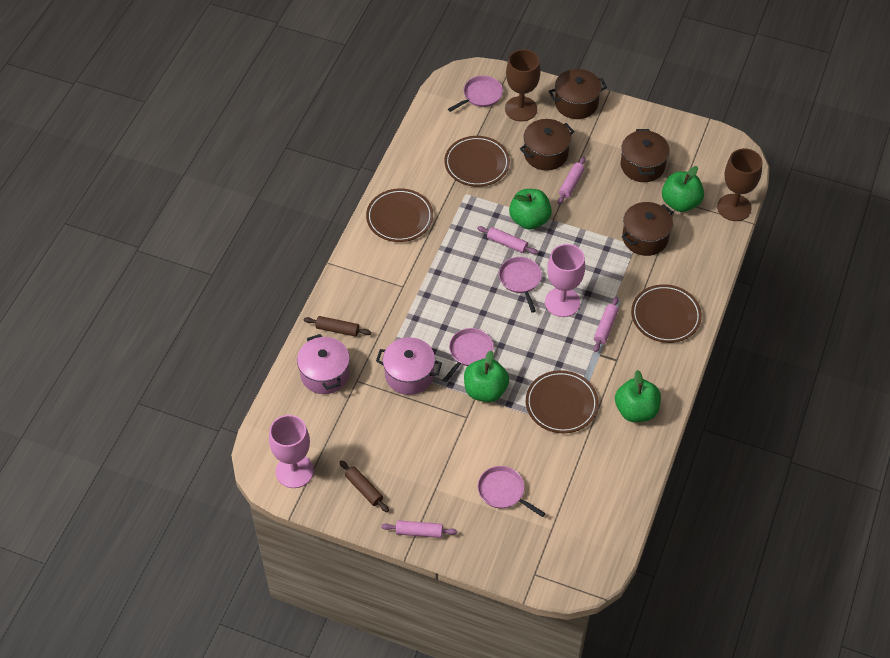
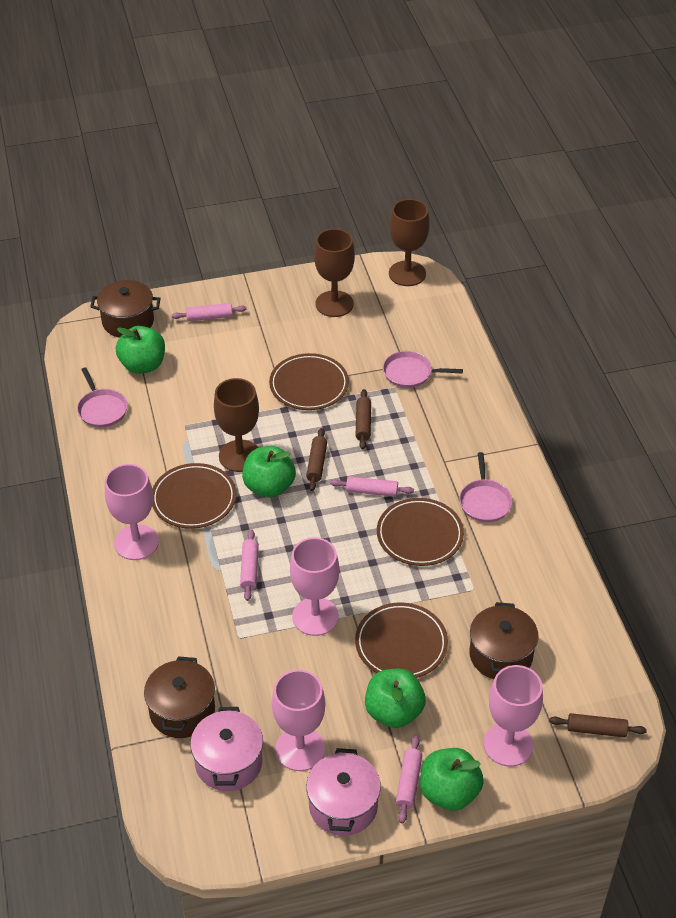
brown goblet: 2 -> 3
brown pot: 4 -> 3
brown rolling pin: 2 -> 3
pink goblet: 2 -> 4
pink pan: 4 -> 3

